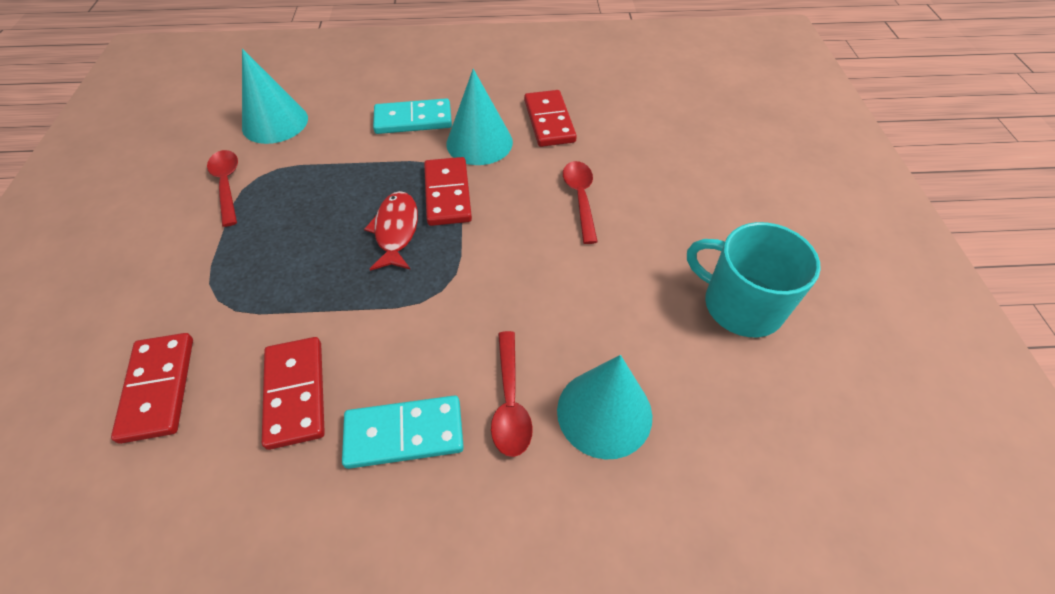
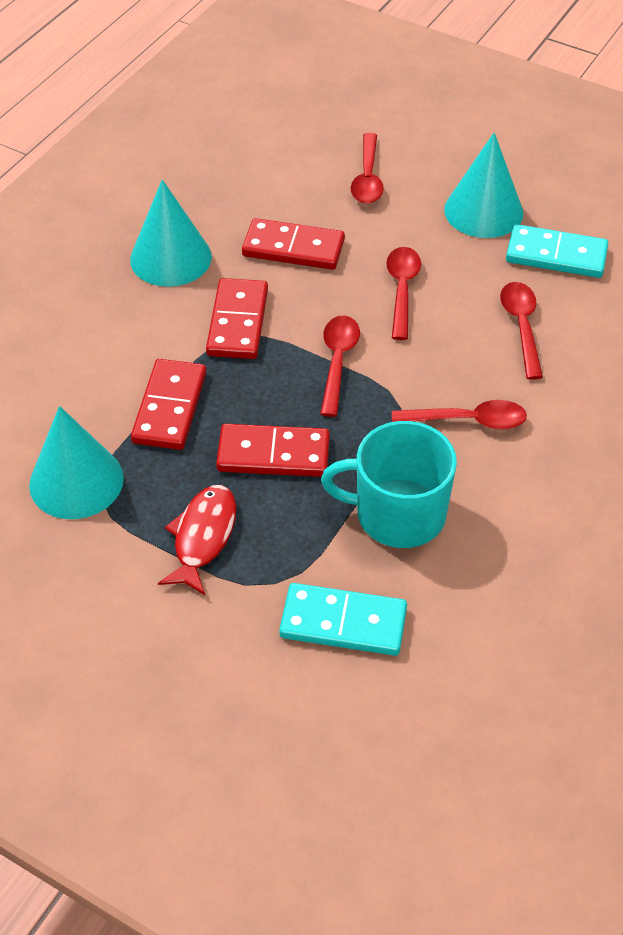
red spoon: 3 -> 5

